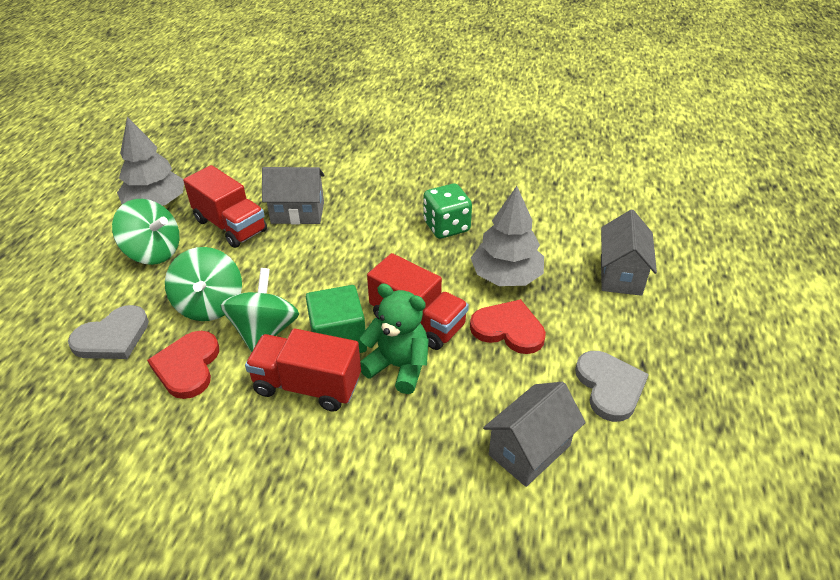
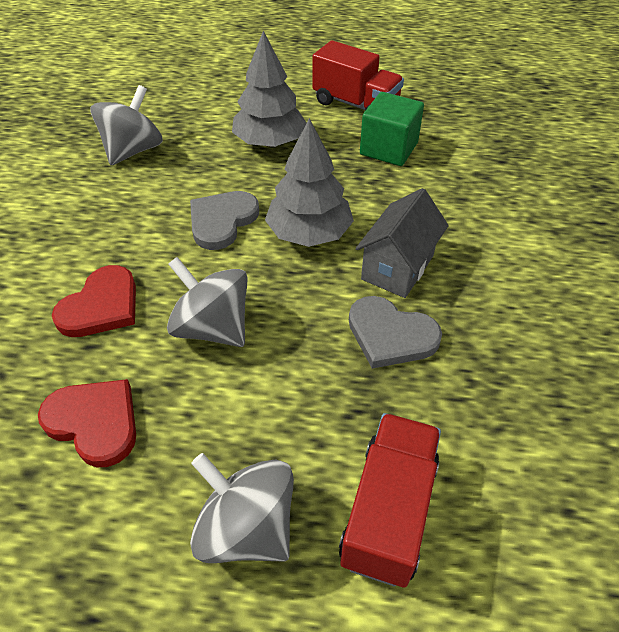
green dice: 1 -> 0
green spinning top: 3 -> 0
green teddy bear: 1 -> 0
grey house: 3 -> 1
grey spinning top: 0 -> 3
red truck: 3 -> 2

